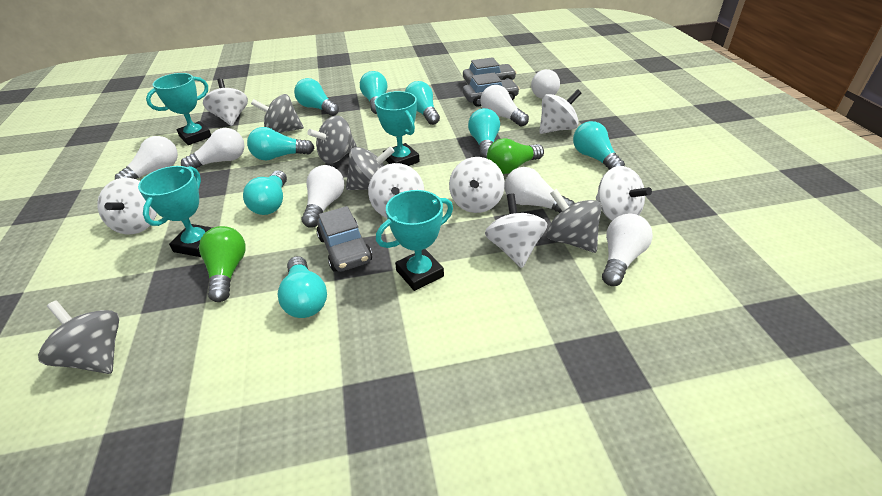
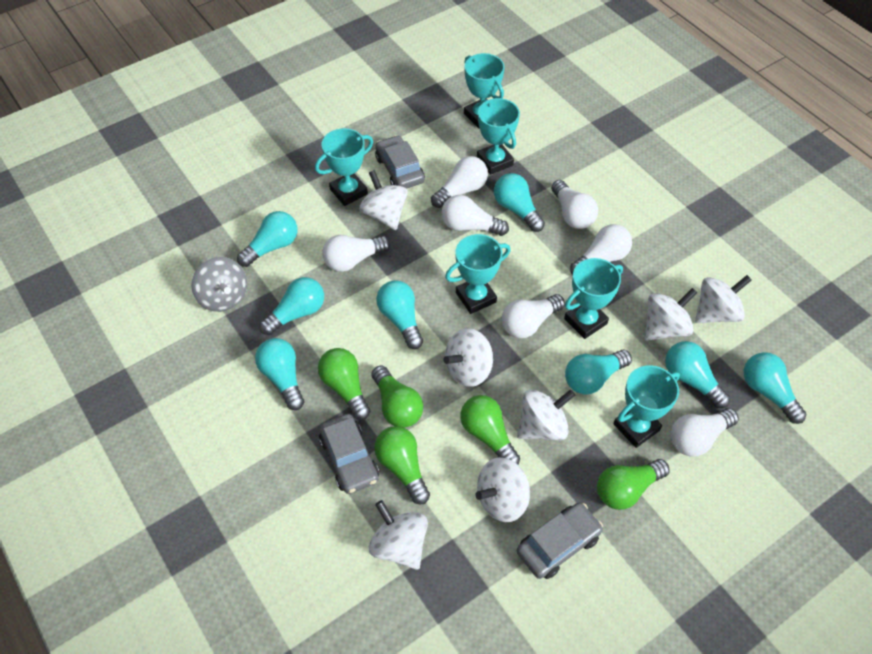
green light bulb: 2 -> 5
grey spinning top: 5 -> 1
turquoise trophy: 4 -> 6

